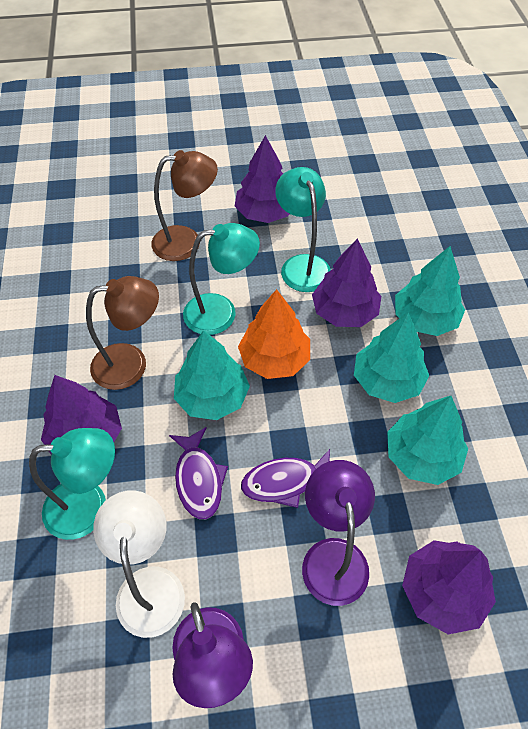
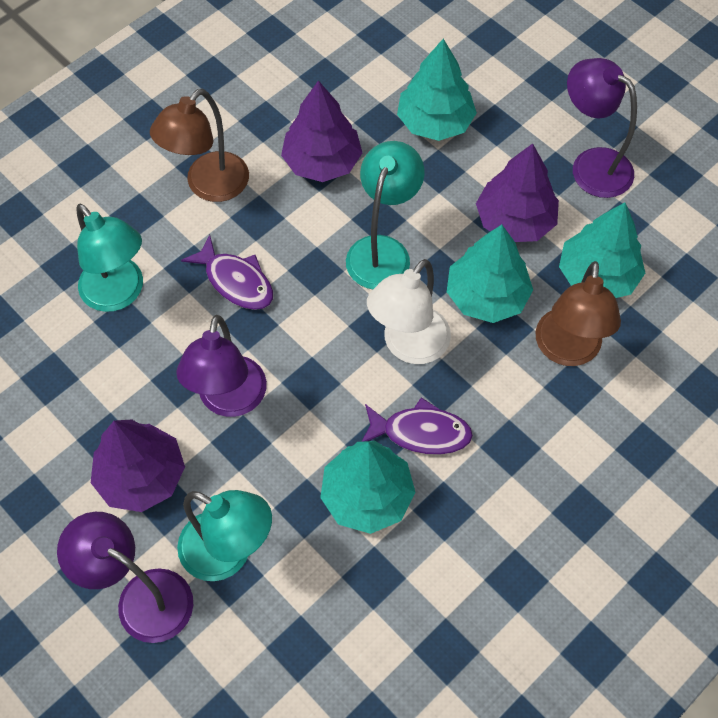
orange tree: 1 -> 0
purple lamp: 2 -> 3
purple tree: 4 -> 3

